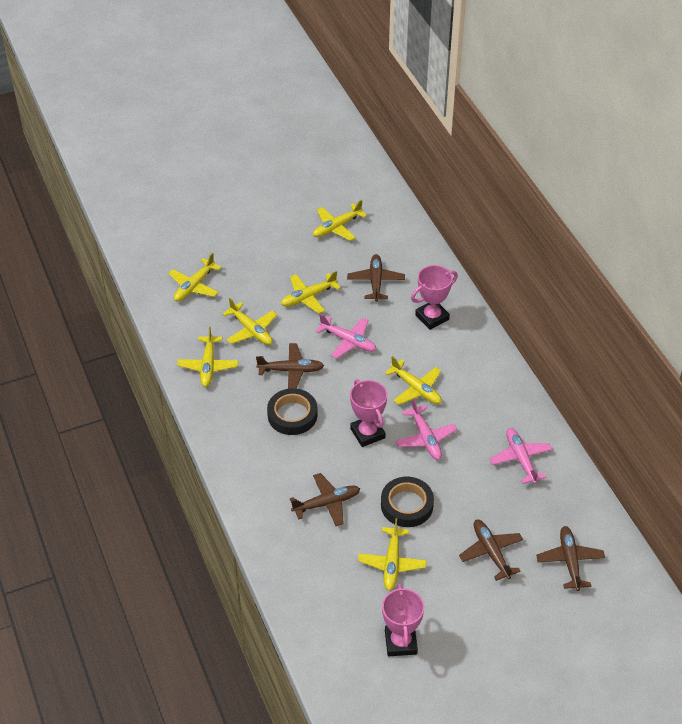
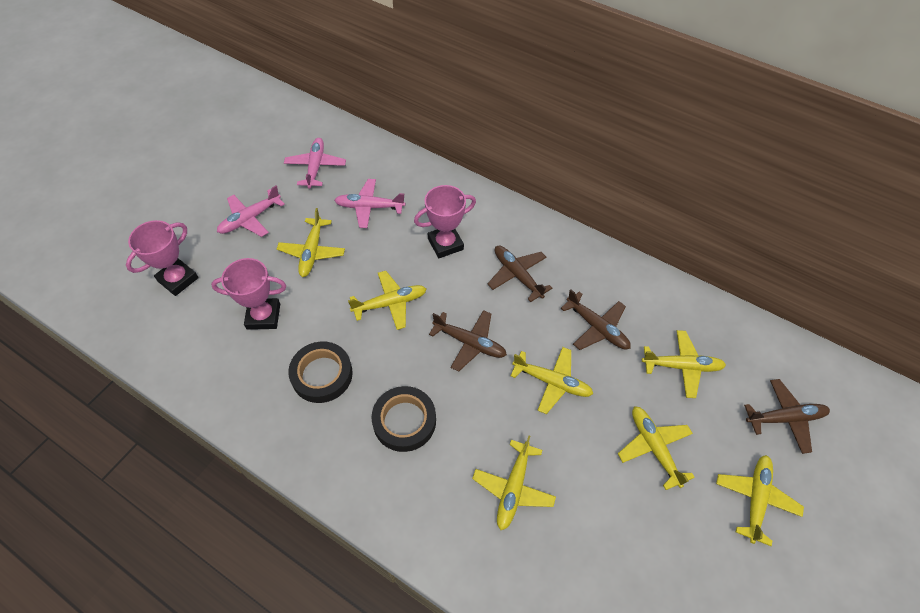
brown plane: 5 -> 4

